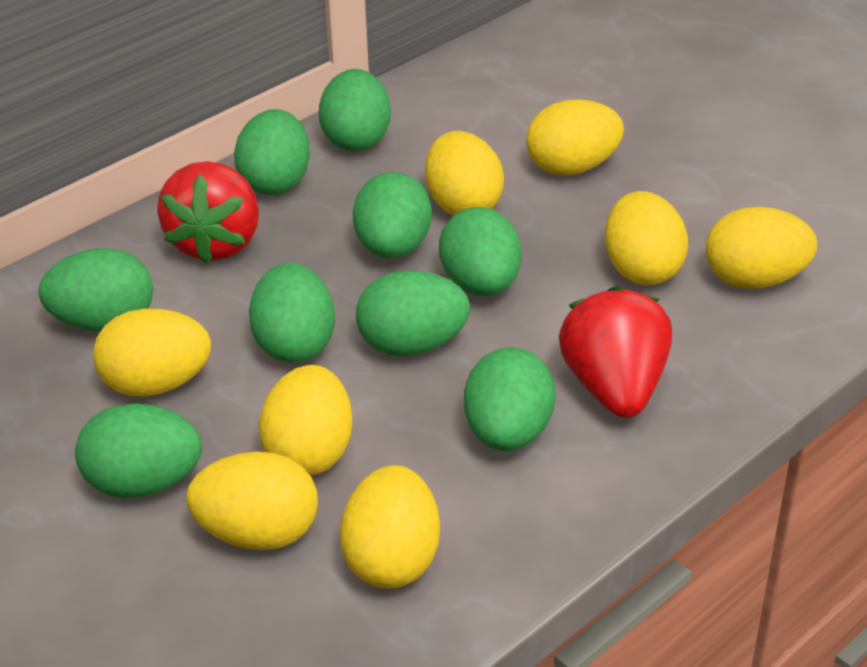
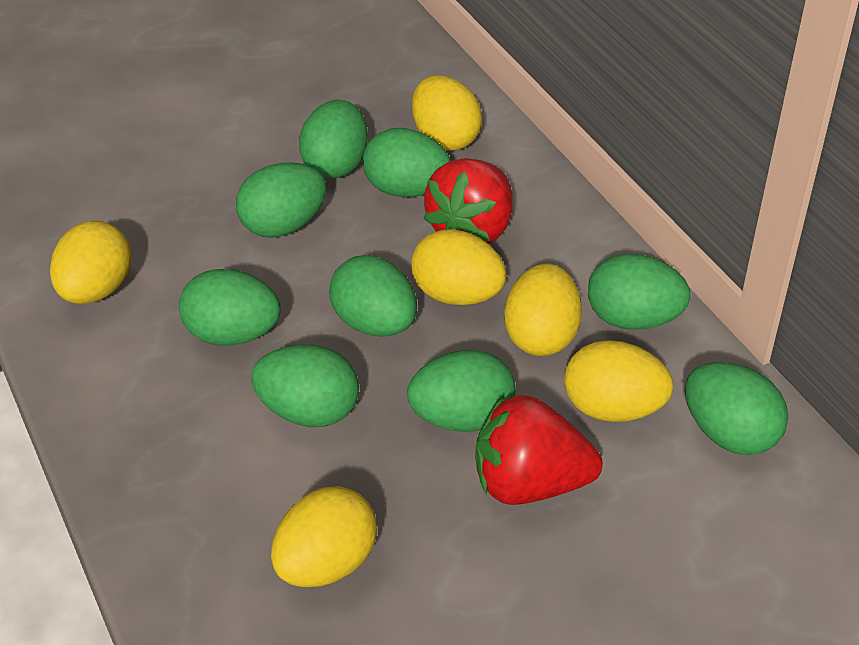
yellow egg: 8 -> 6

